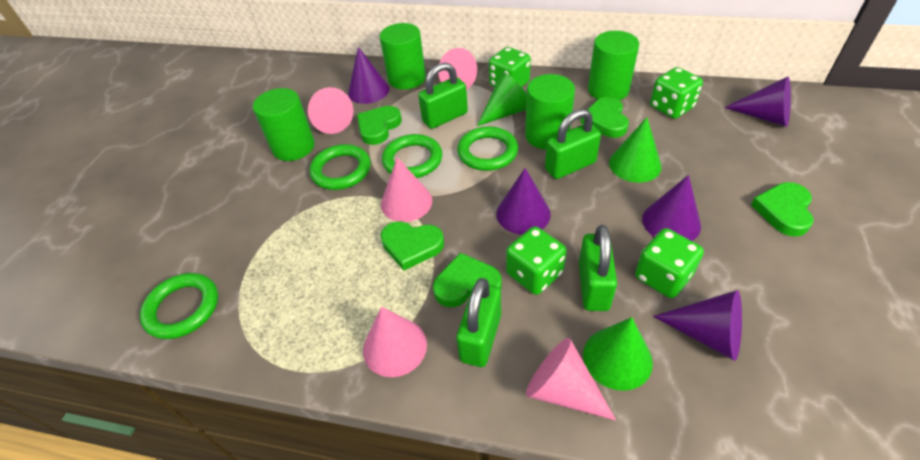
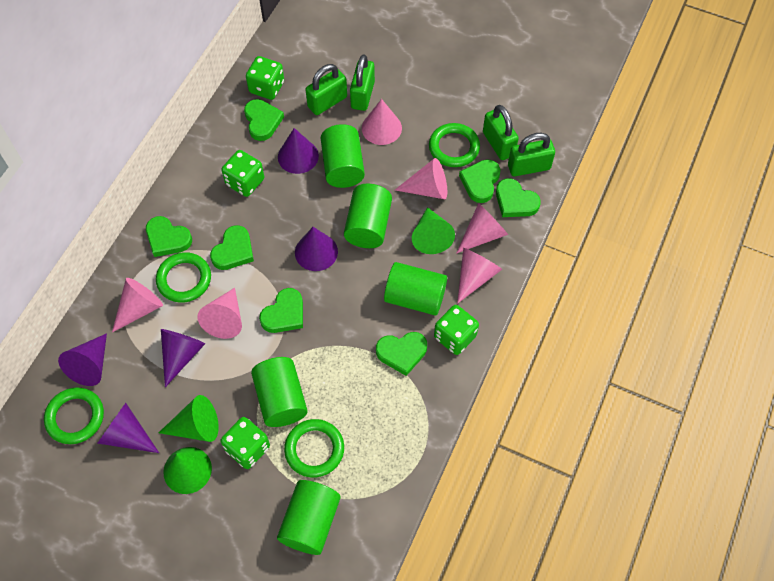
green cylinder: 4 -> 5
green heart: 5 -> 7
pink cone: 5 -> 6

